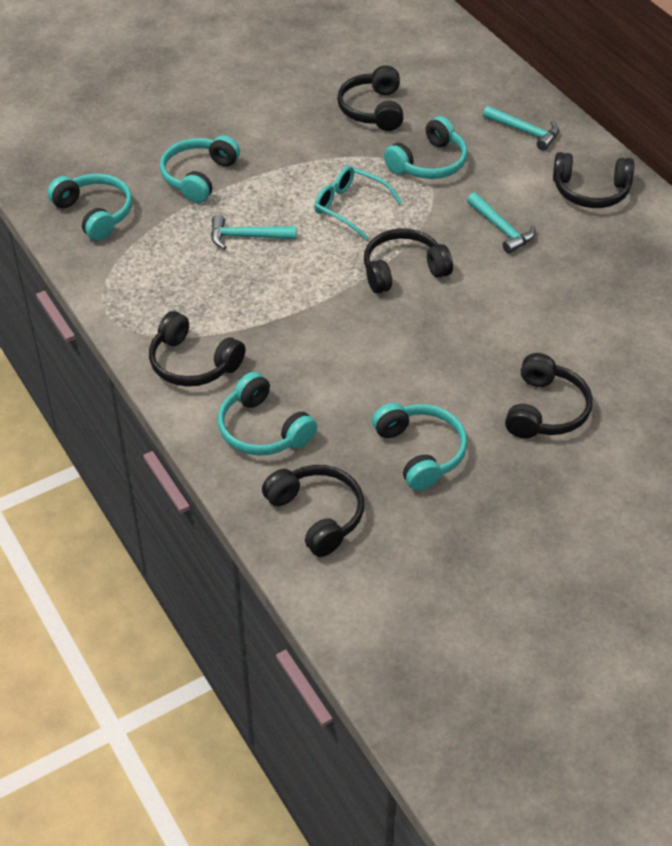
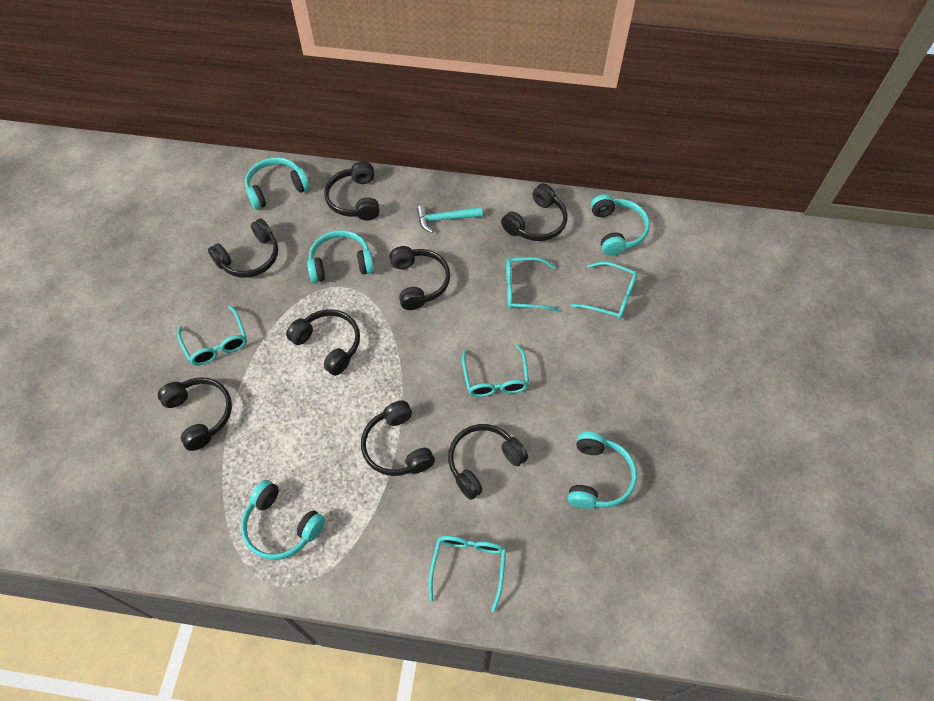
black headphones: 6 -> 8
turquoise glasses: 1 -> 5
turquoise hammer: 3 -> 1

